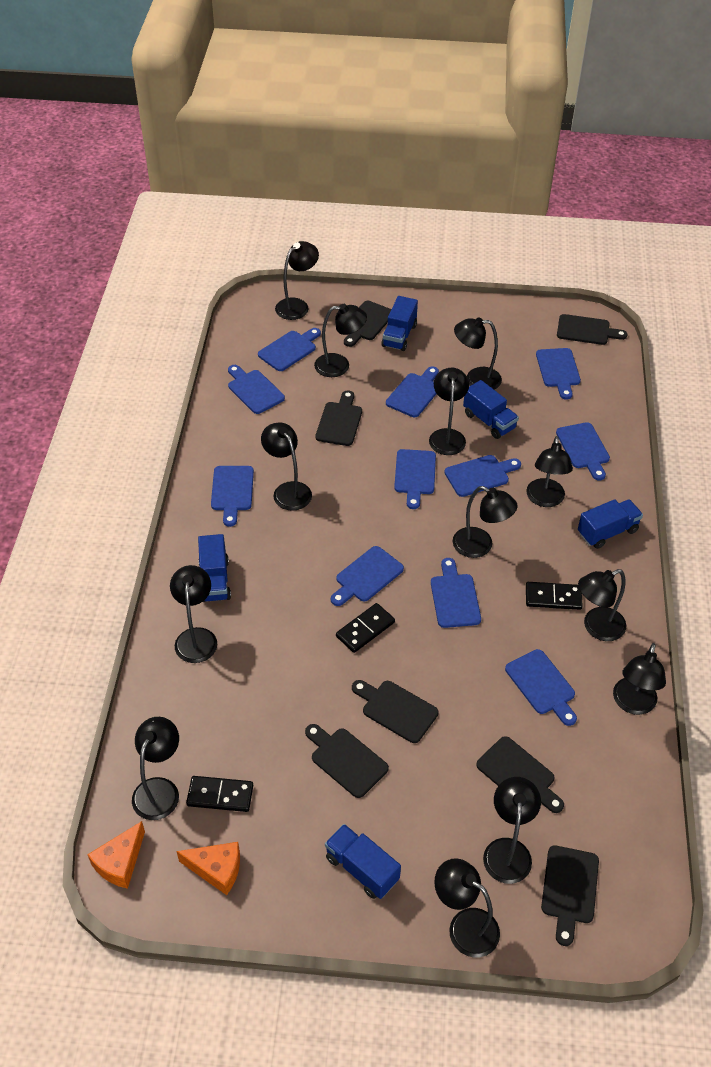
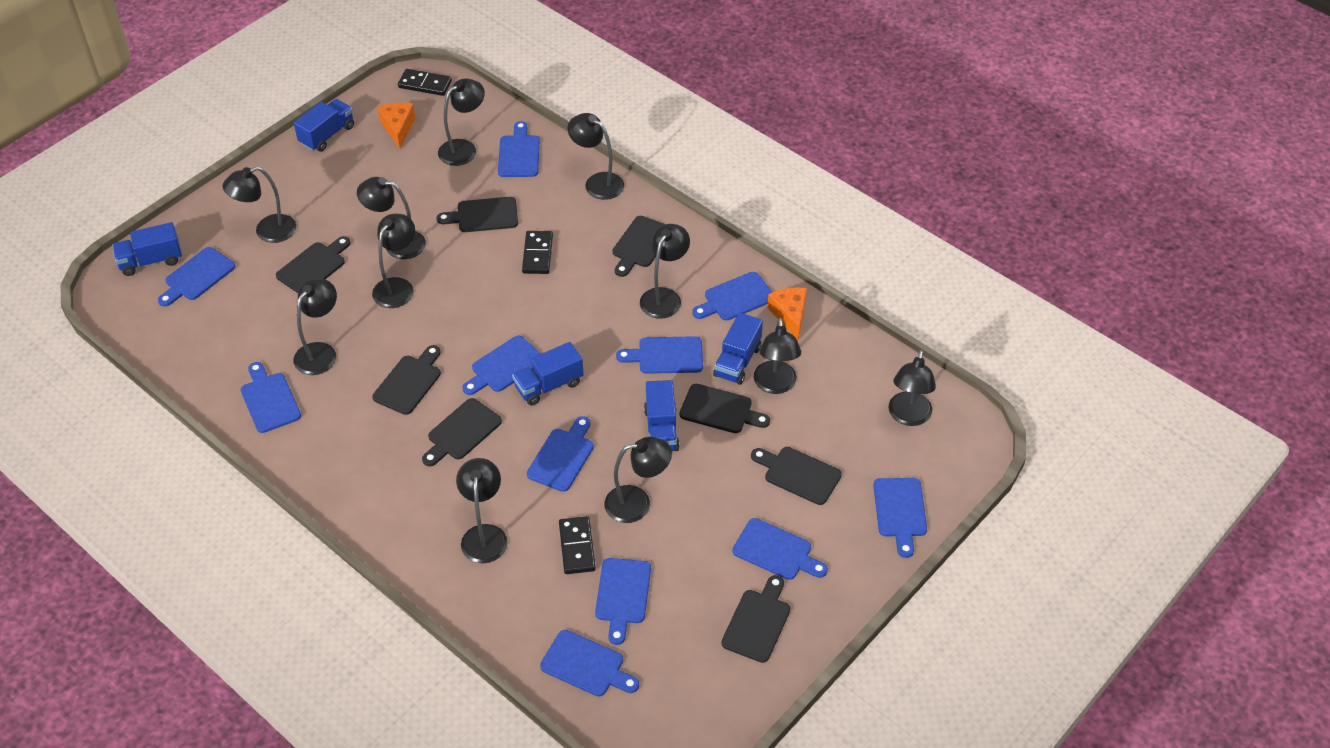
black cutting board: 7 -> 8
black lamp: 13 -> 11

